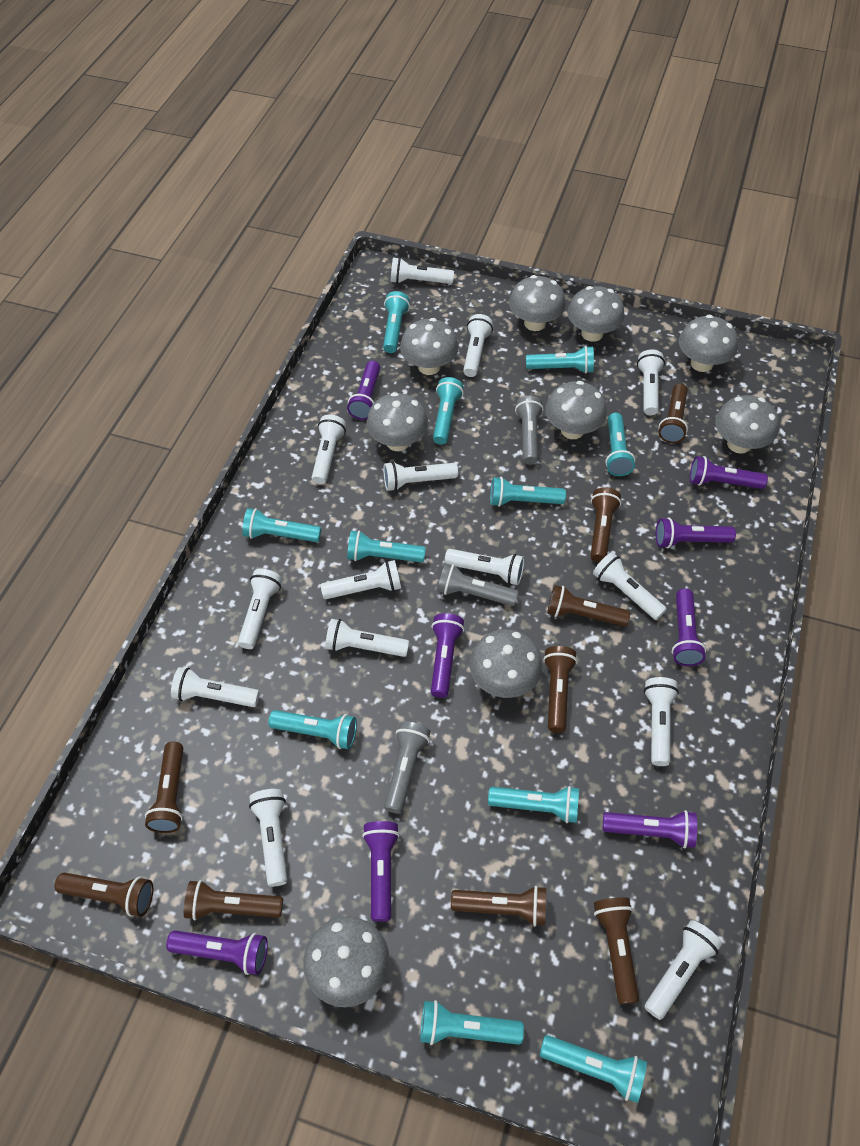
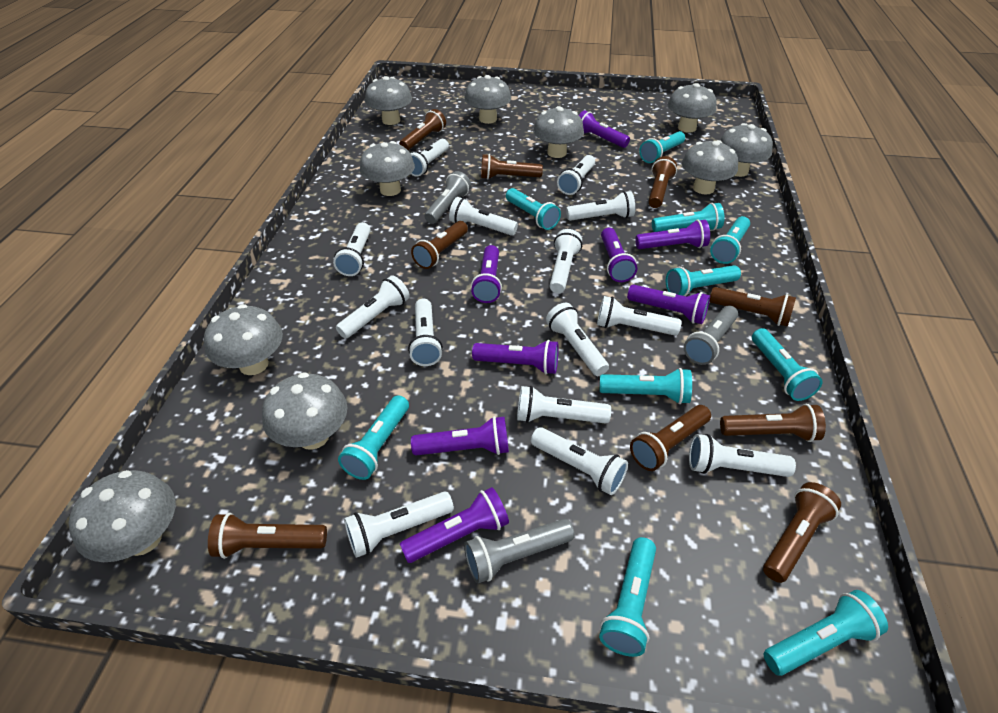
grey mushroom: 9 -> 10
turquoise flashlight: 11 -> 10

